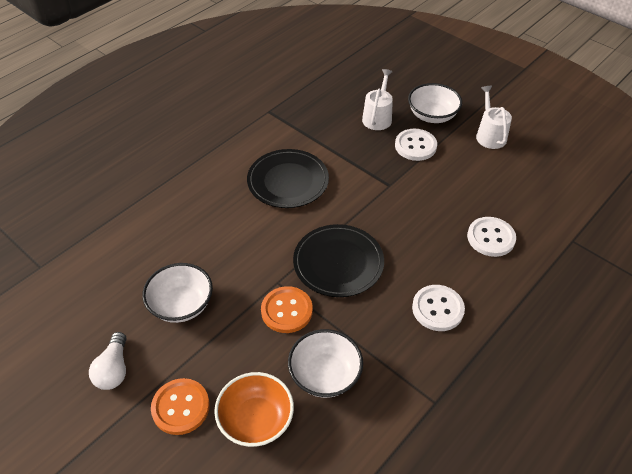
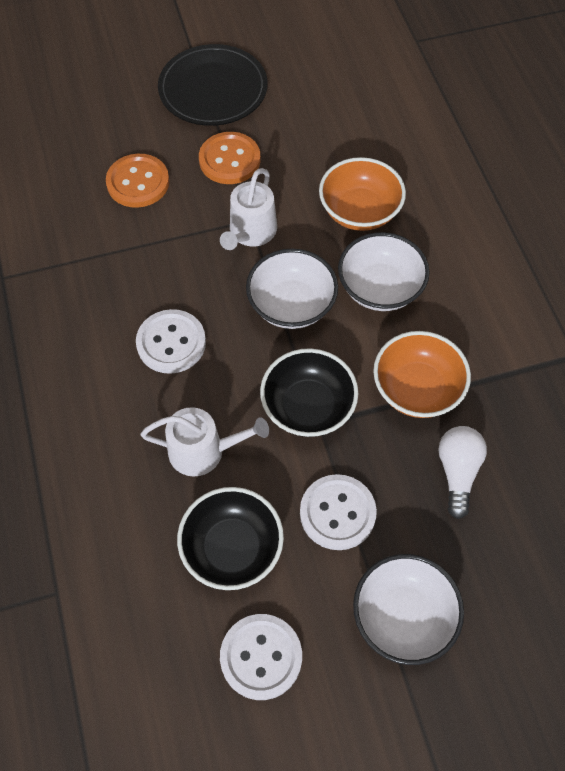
black bowl: 0 -> 2
black plate: 2 -> 1
orange bowl: 1 -> 2

